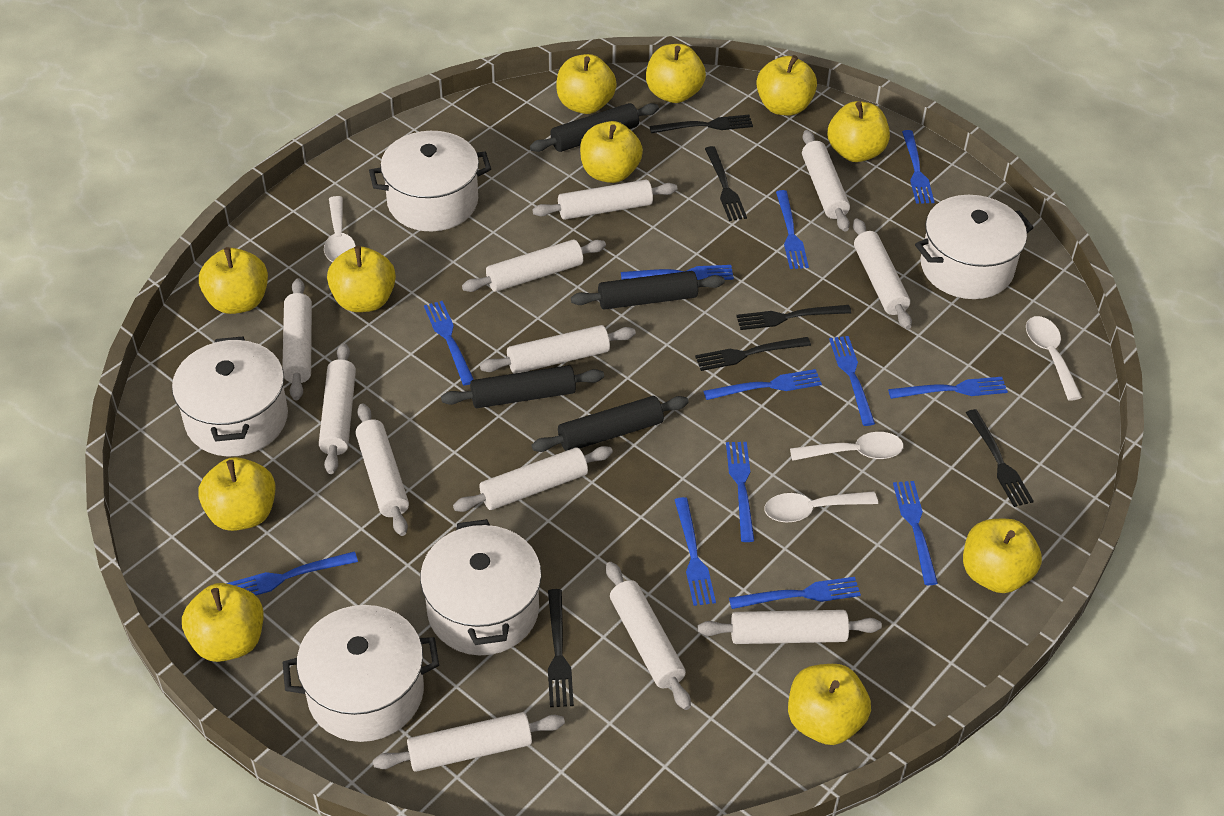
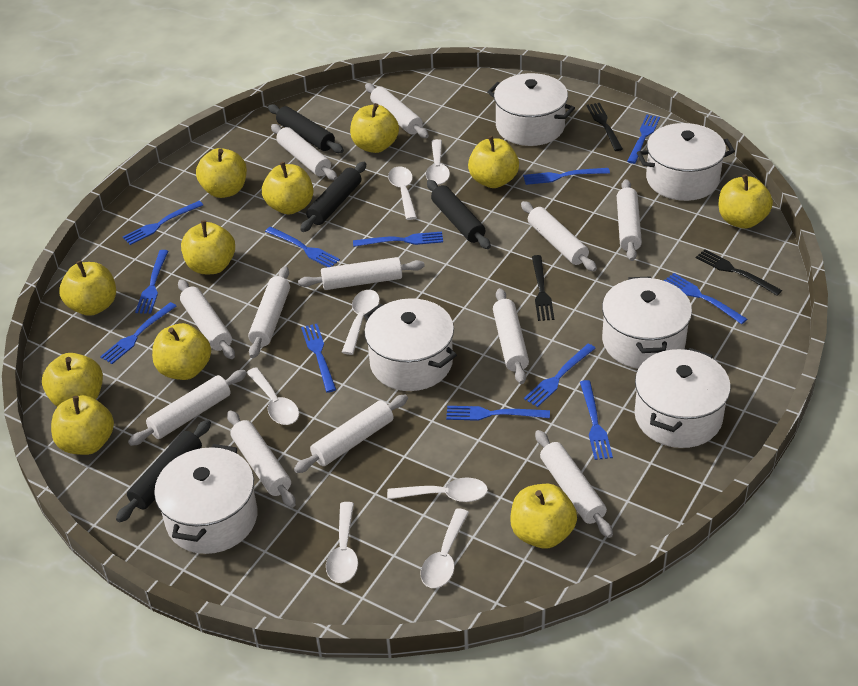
black fork: 6 -> 3
white pot: 5 -> 6
white spoon: 4 -> 7

